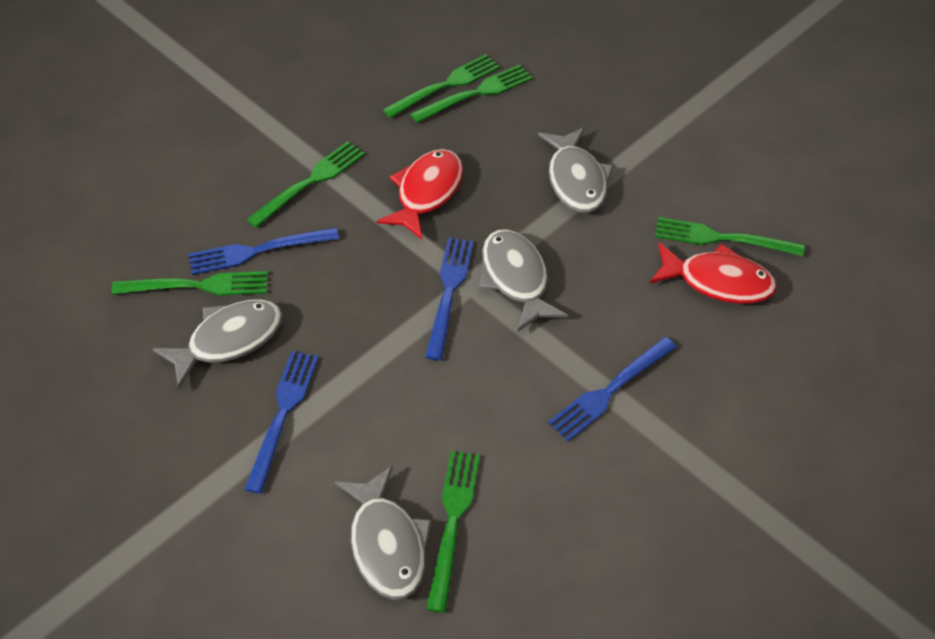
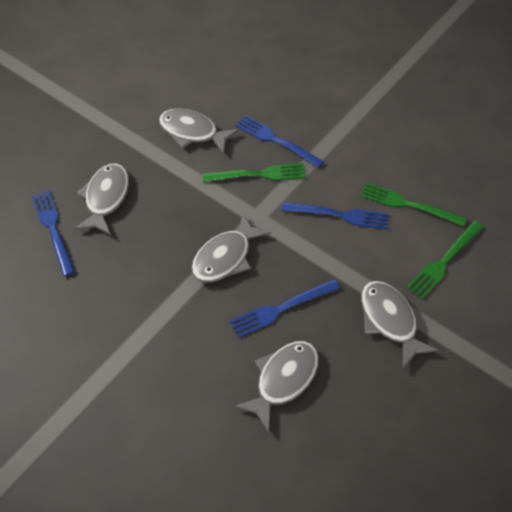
green fork: 6 -> 3
grey fish: 4 -> 5
red fish: 2 -> 0

